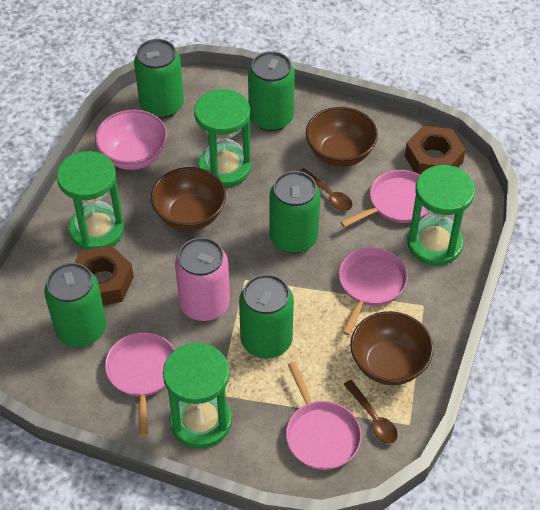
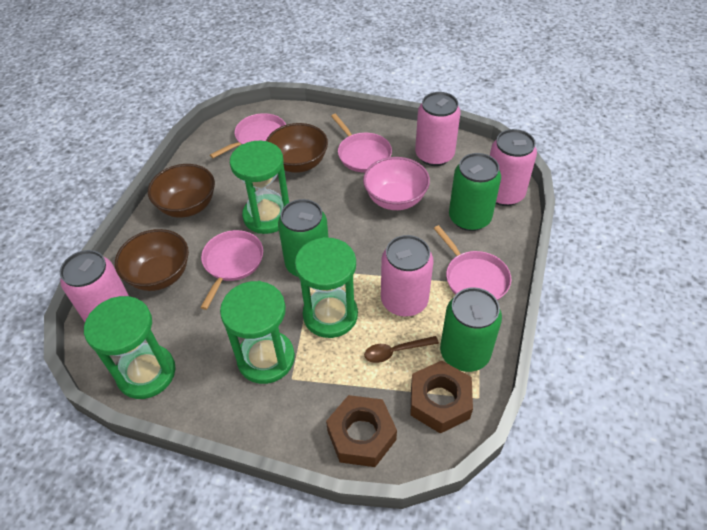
brown spoon: 2 -> 1
green can: 5 -> 3
pink can: 1 -> 4

